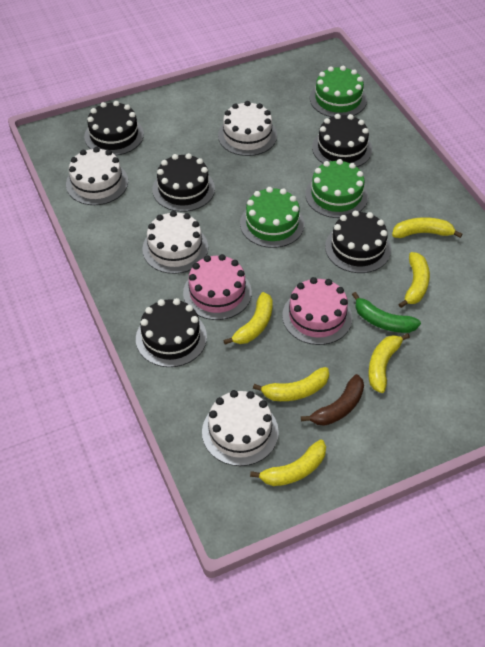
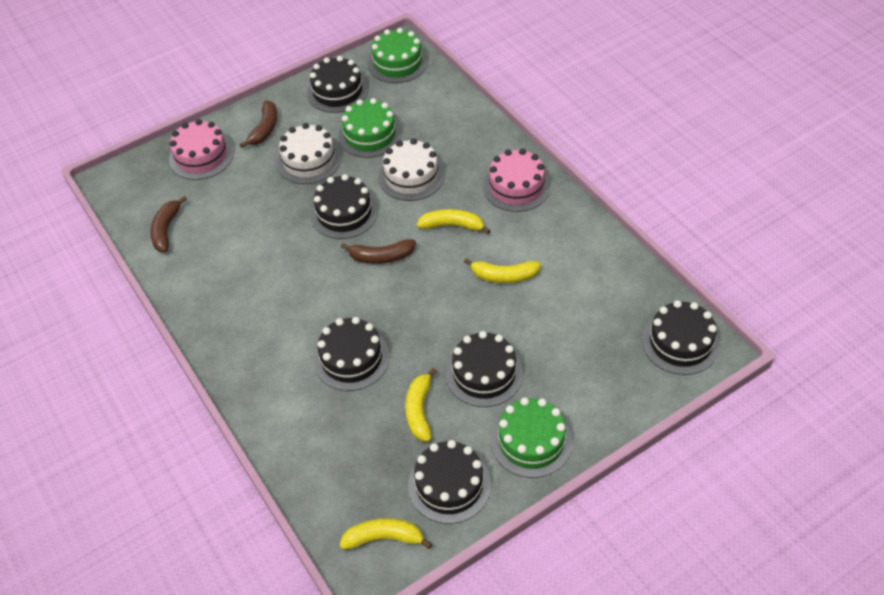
black cake: 5 -> 6
brown banana: 1 -> 3
green banana: 1 -> 0
white cake: 4 -> 2
yellow banana: 6 -> 4

